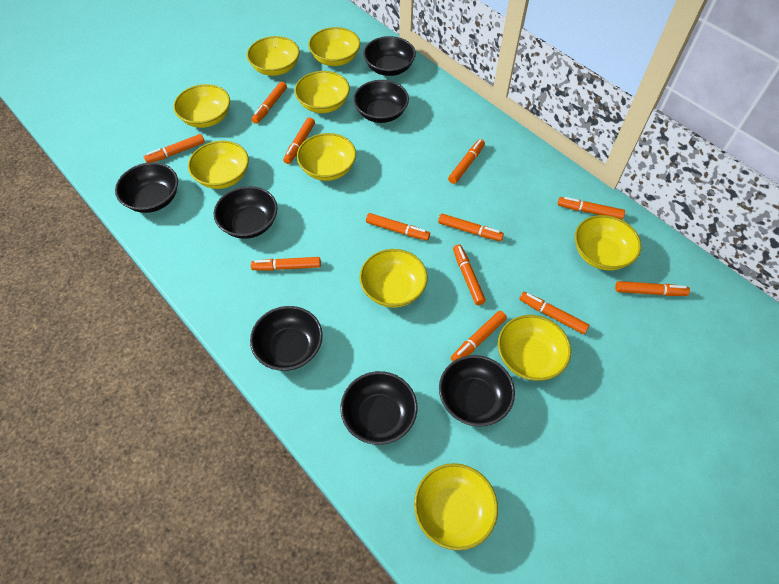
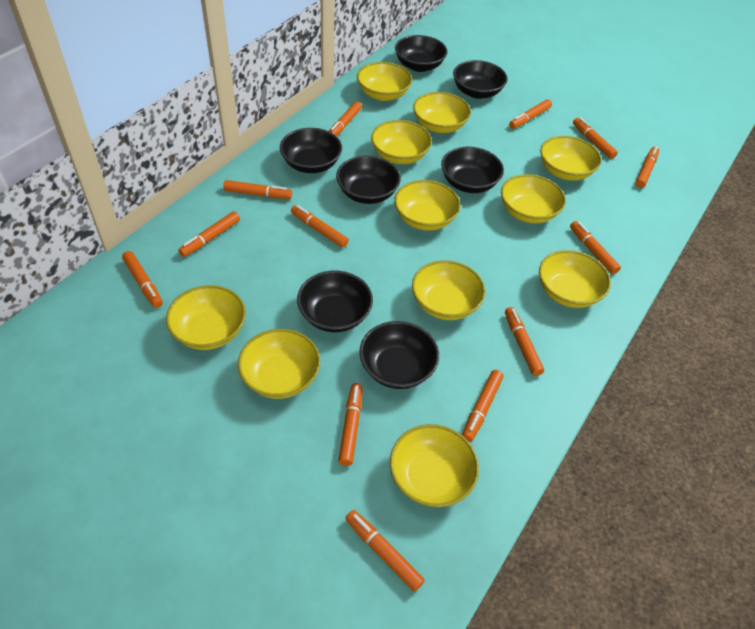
orange marker: 12 -> 13
yellow bowl: 10 -> 11

